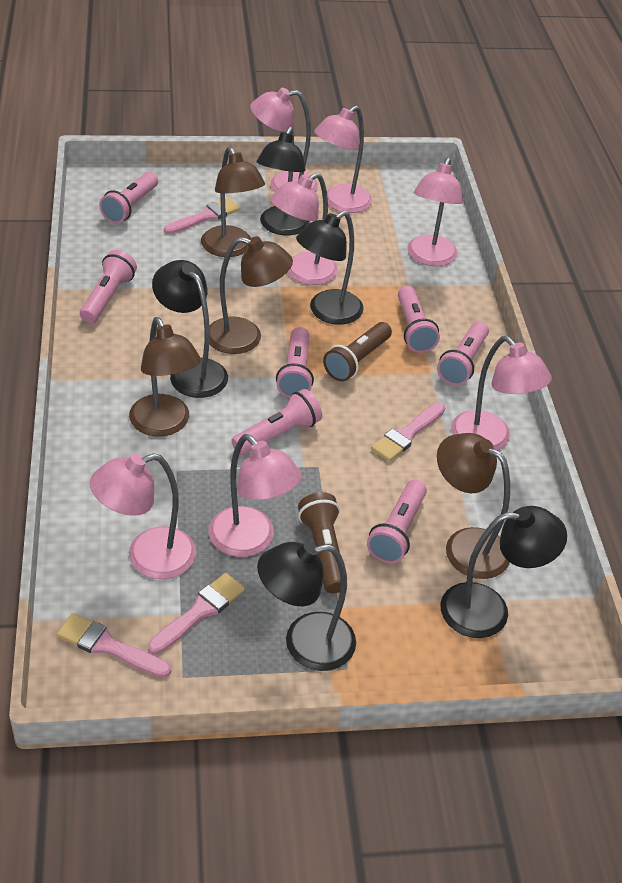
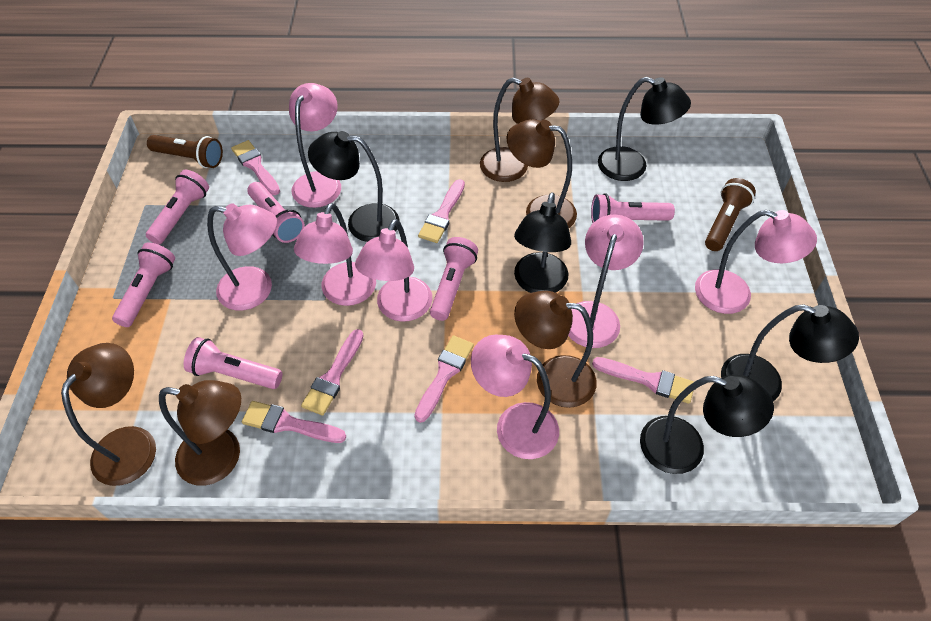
brown lamp: 4 -> 5
pink brush: 4 -> 6
pink flashlight: 7 -> 6

